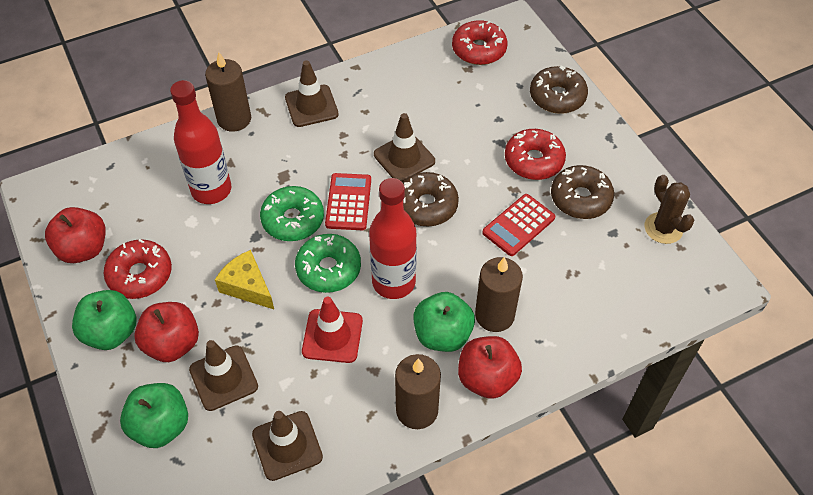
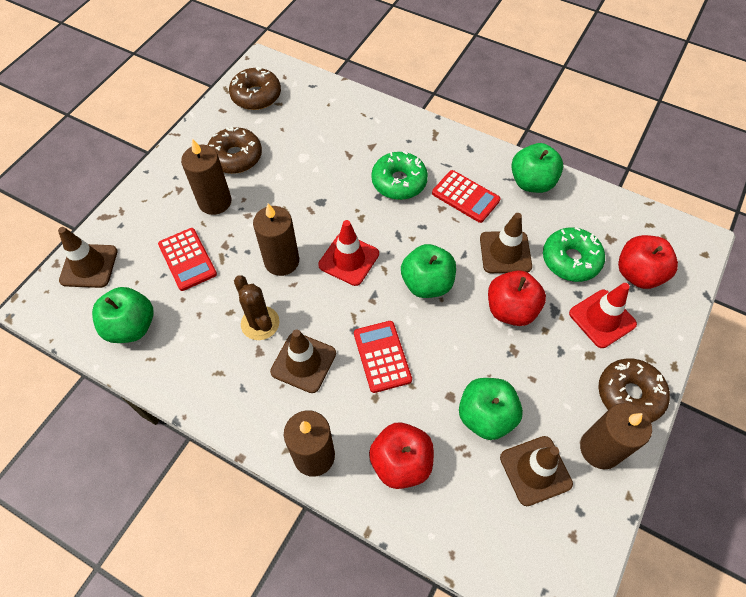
brown candle: 3 -> 4
green apple: 3 -> 4
red bottle: 2 -> 0
red calculator: 2 -> 3
red donut: 3 -> 0
red traffic cone: 1 -> 2
yellow cheese: 1 -> 0

